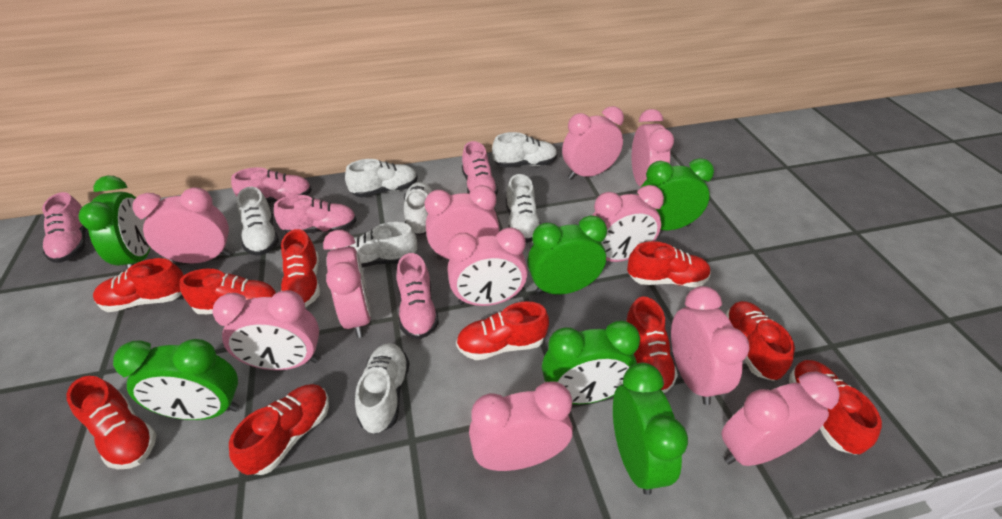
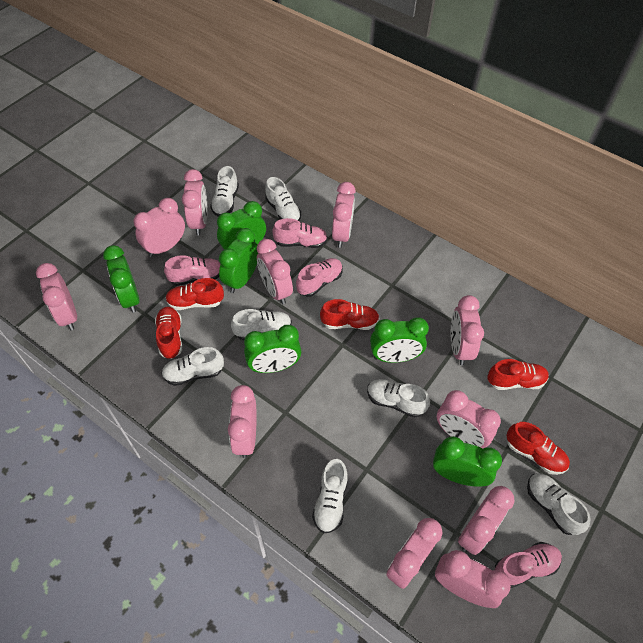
pink shoe: 5 -> 4
red shoe: 10 -> 5

